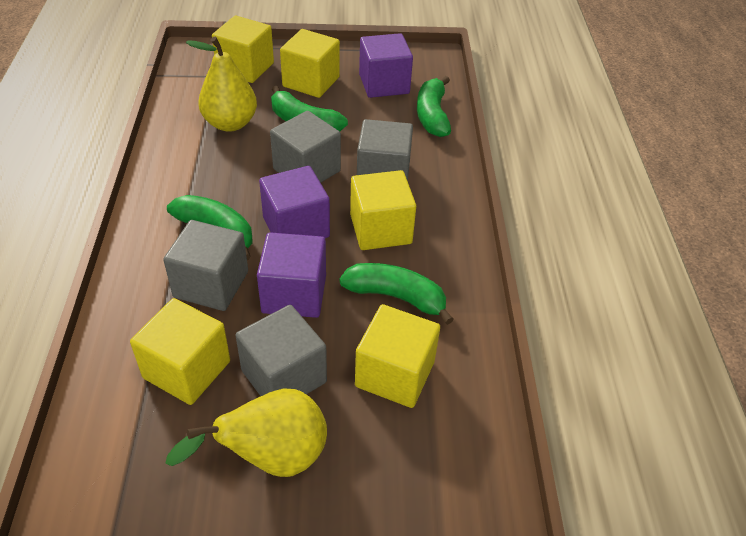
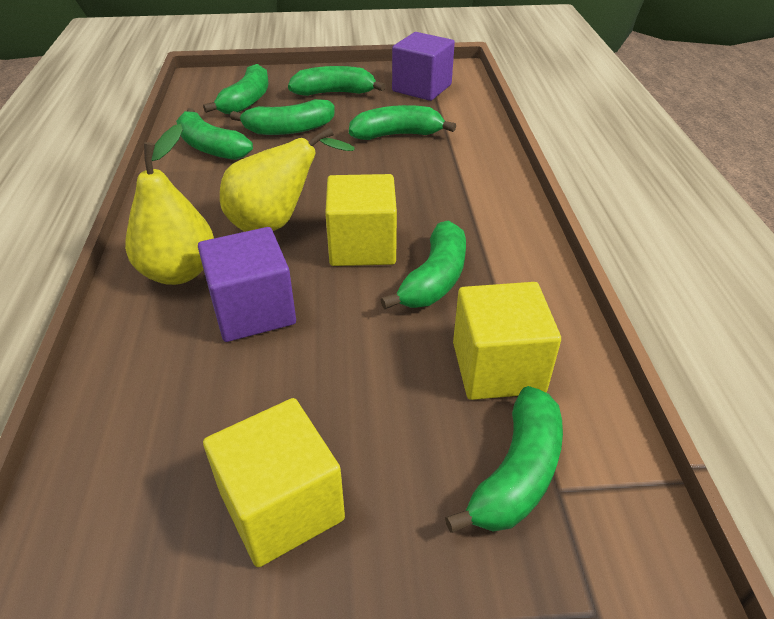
green banana: 4 -> 7
grey cube: 4 -> 0
purple cube: 3 -> 2
yellow cube: 5 -> 3

